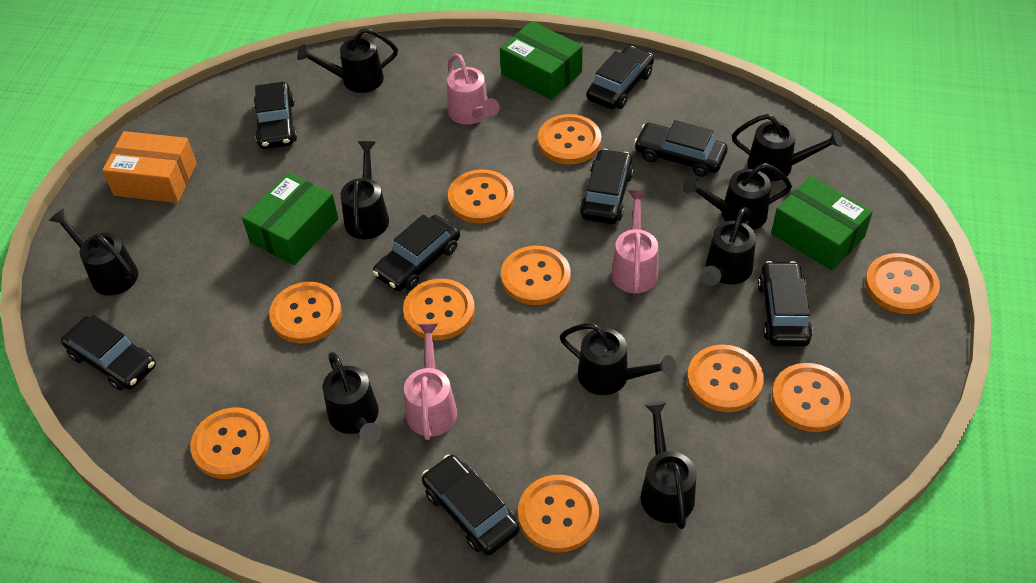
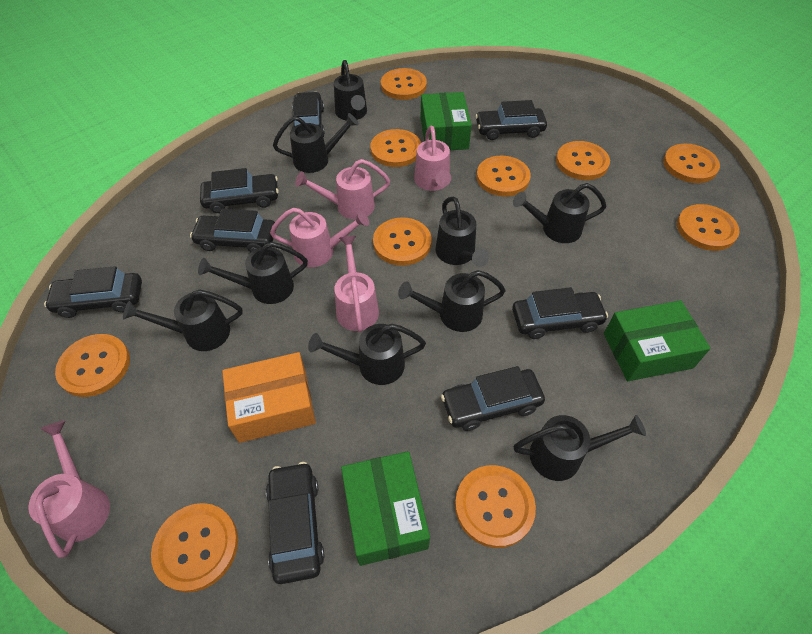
pink watering can: 3 -> 5

